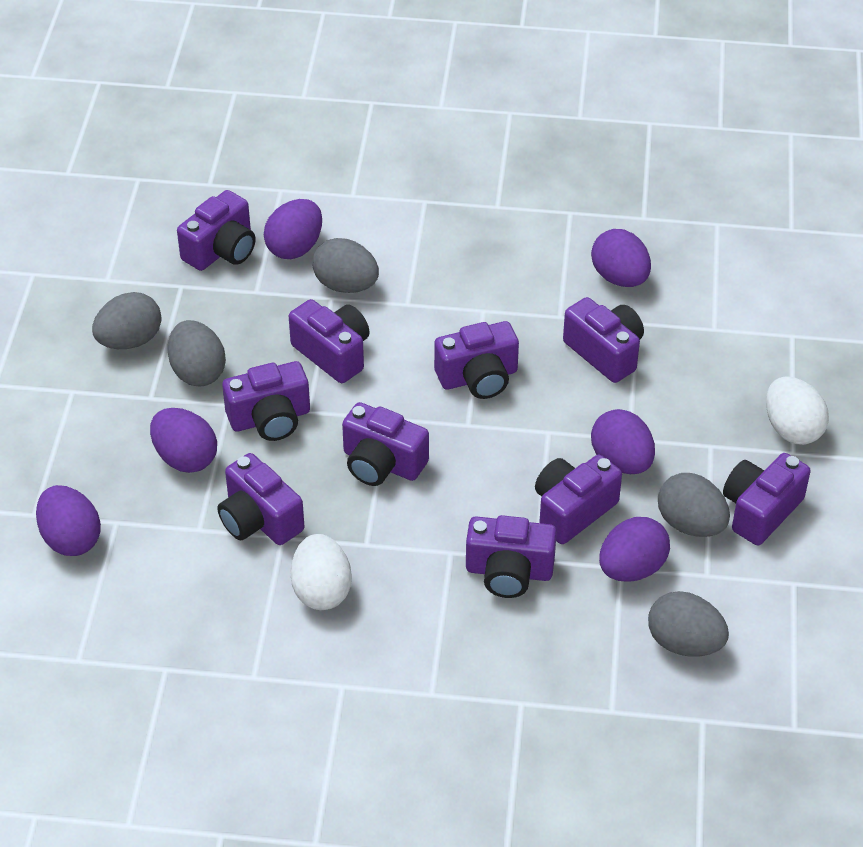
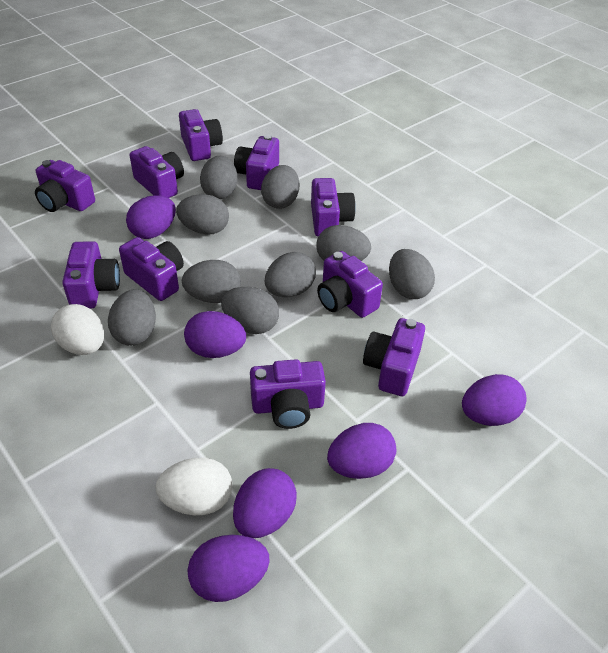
grey egg: 5 -> 9

